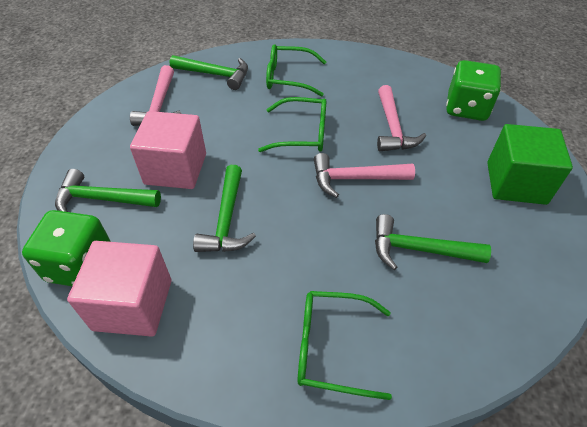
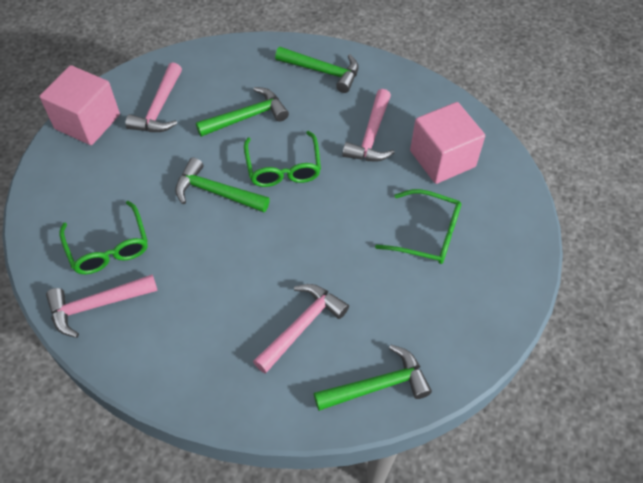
green cube: 1 -> 0
green dice: 2 -> 0
pink hammer: 3 -> 4

